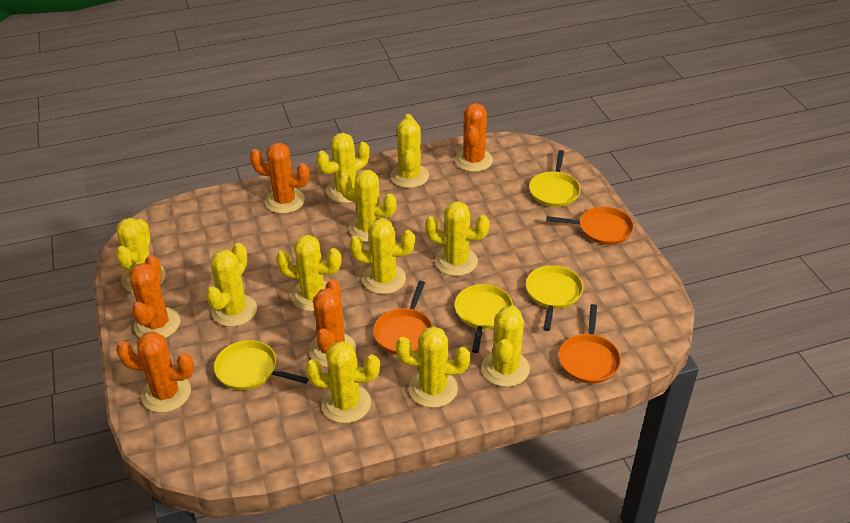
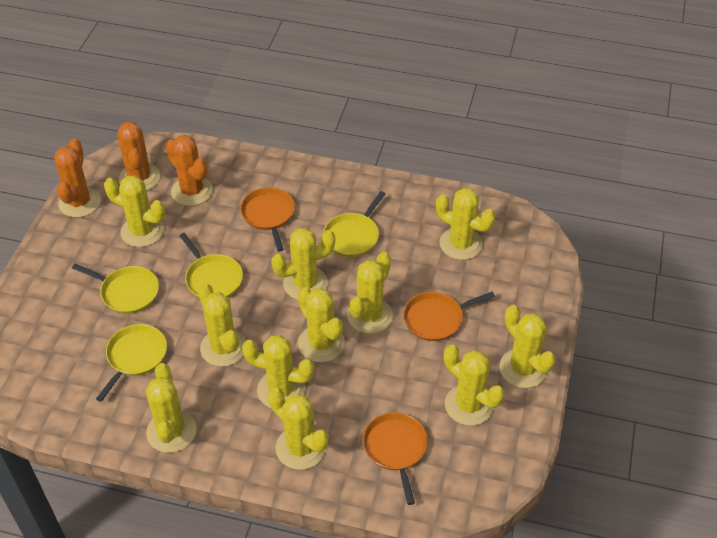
orange cactus: 5 -> 3

